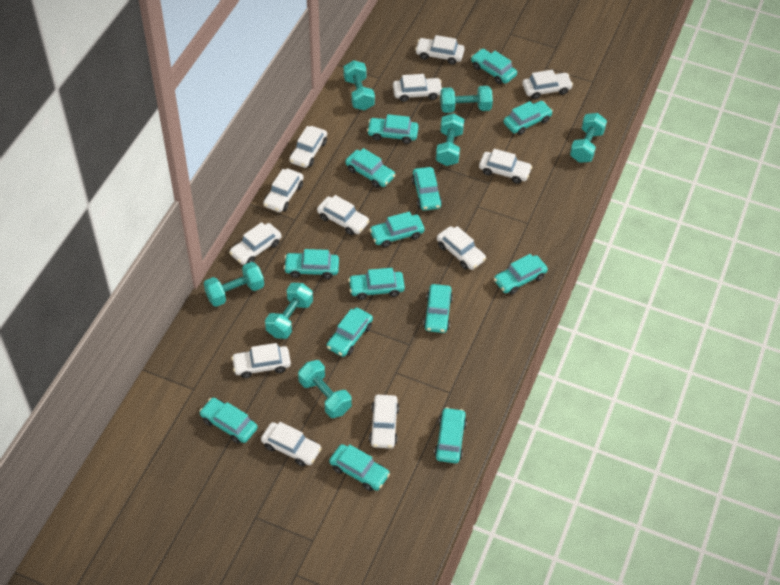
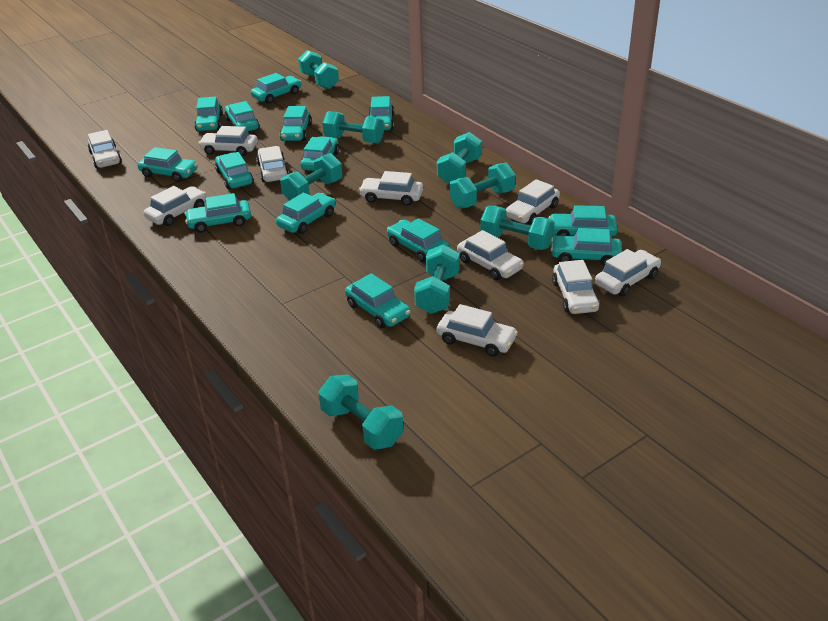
turquoise dumbbell: 7 -> 8
white car: 12 -> 10

